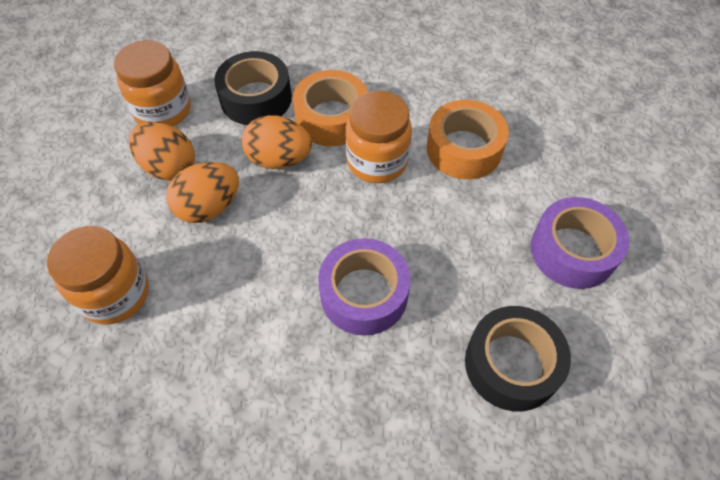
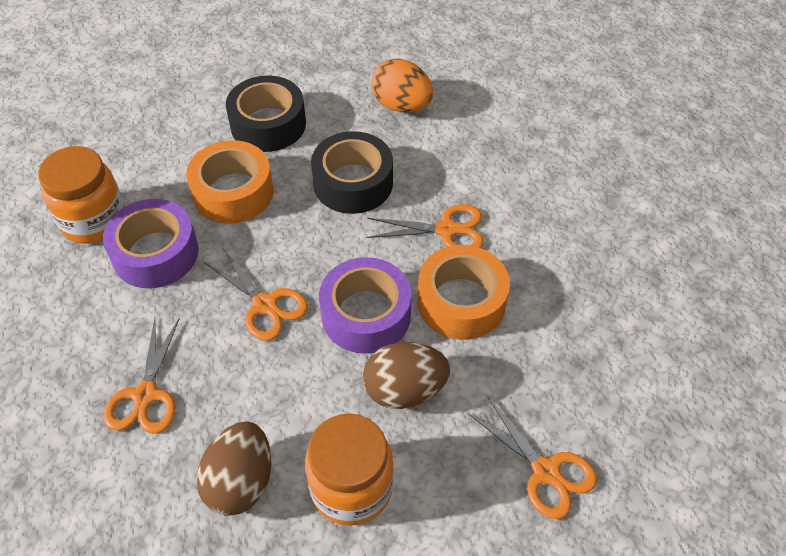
brown egg: 0 -> 2
orange egg: 3 -> 1
orange jar: 3 -> 2
orange scissors: 0 -> 4

